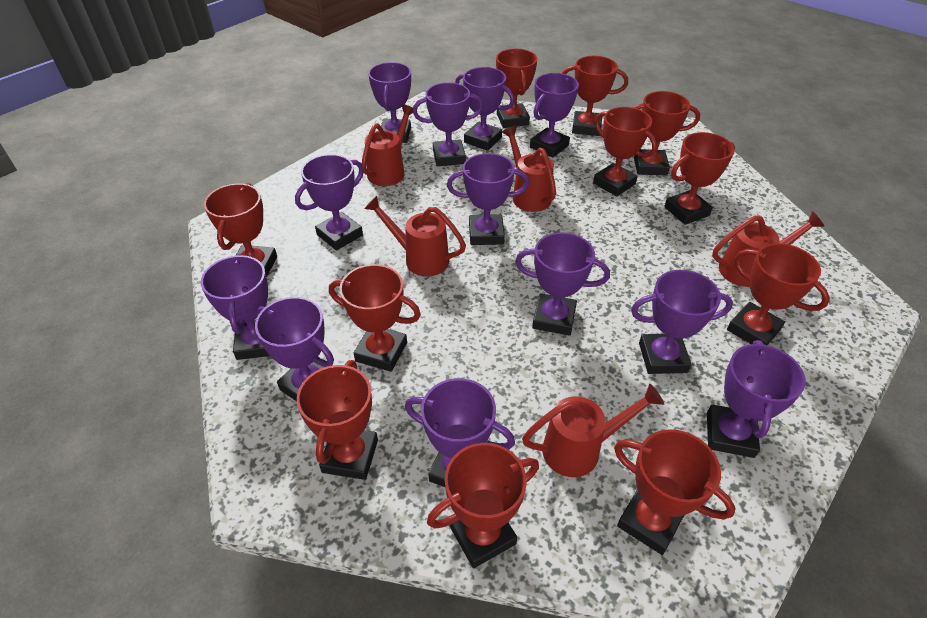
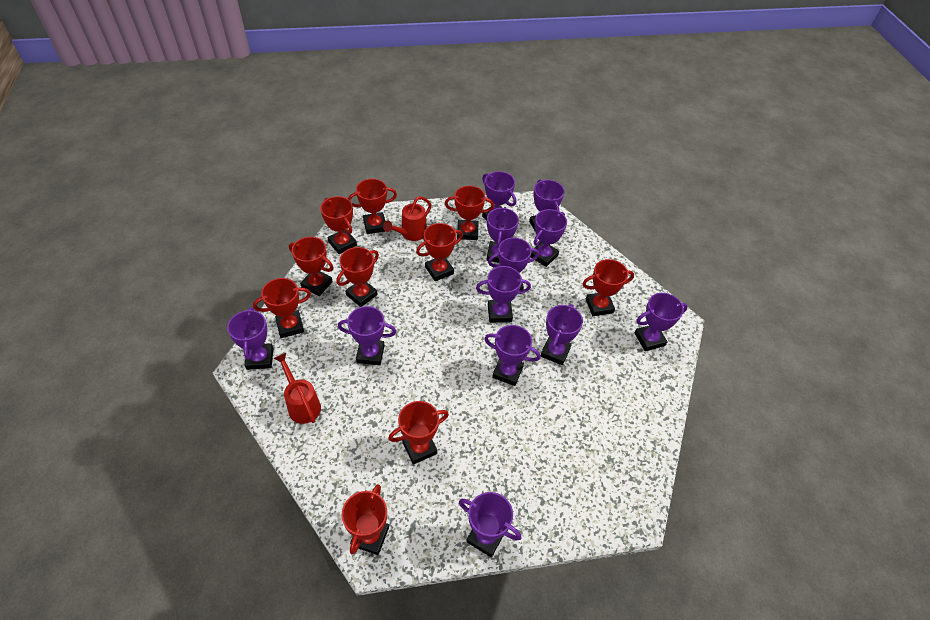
red trophy: 11 -> 10
red watering can: 5 -> 2

